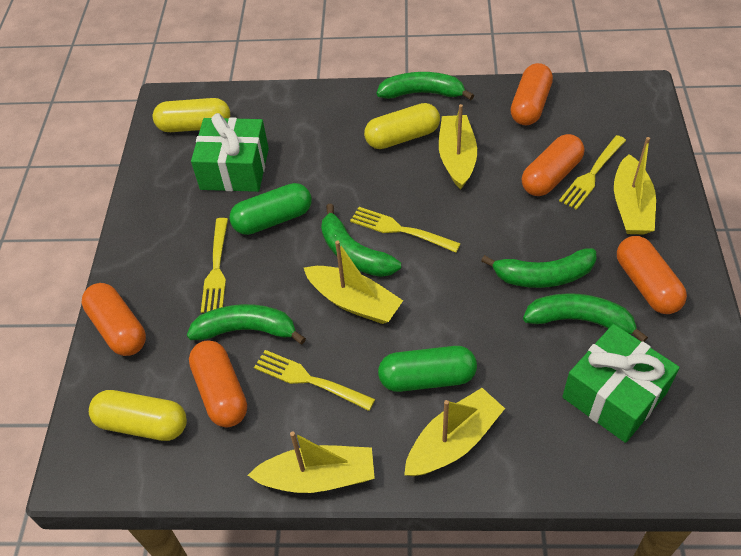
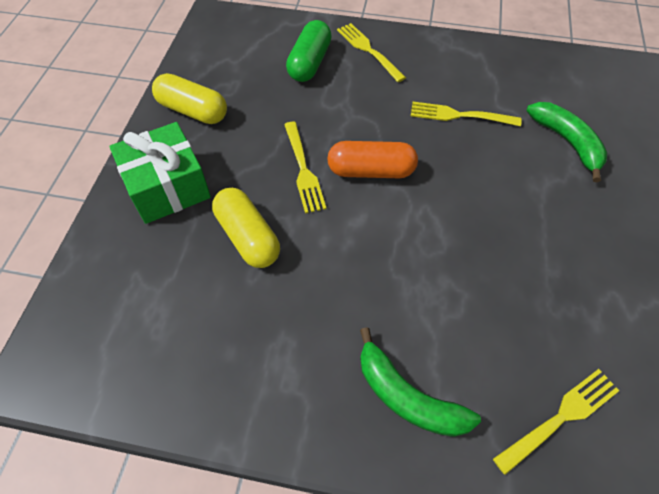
green banana: 5 -> 2
green capsule: 2 -> 1
green gift: 2 -> 1
orange capsule: 5 -> 1
yellow boat: 5 -> 0
yellow capsule: 3 -> 2

